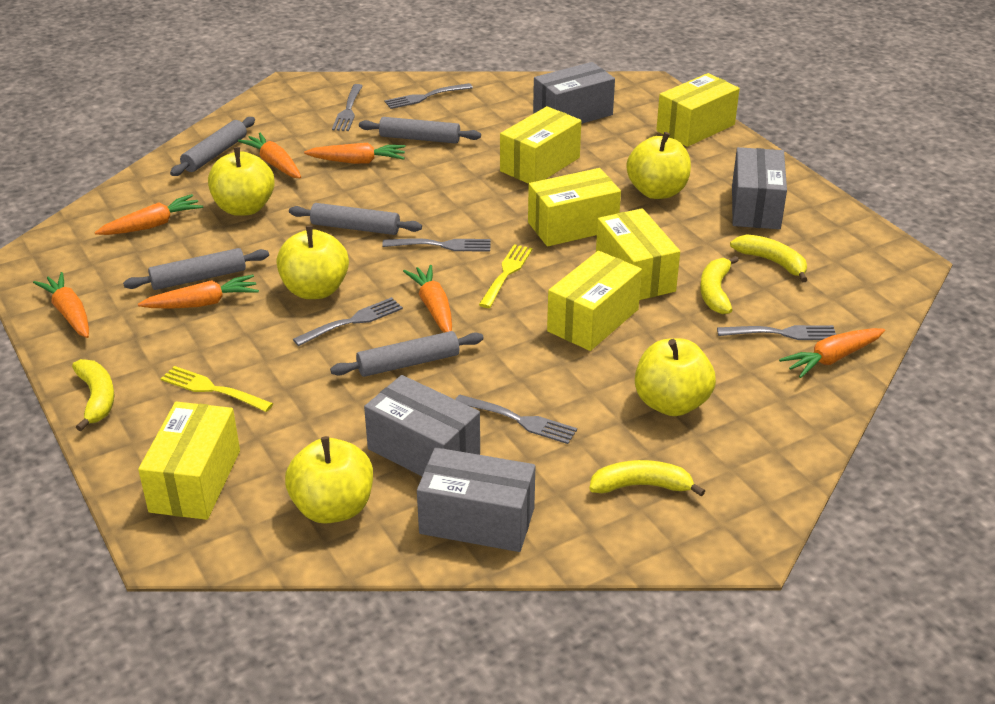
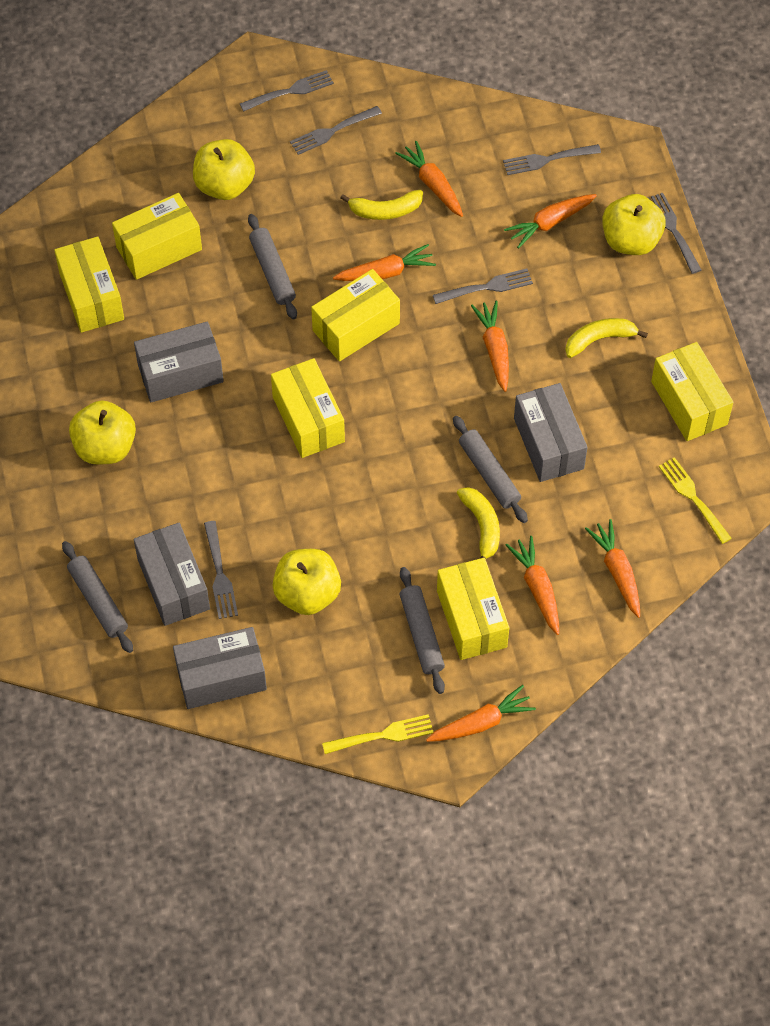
grey rolling pin: 5 -> 4
yellow apple: 5 -> 4
yellow banana: 4 -> 3

